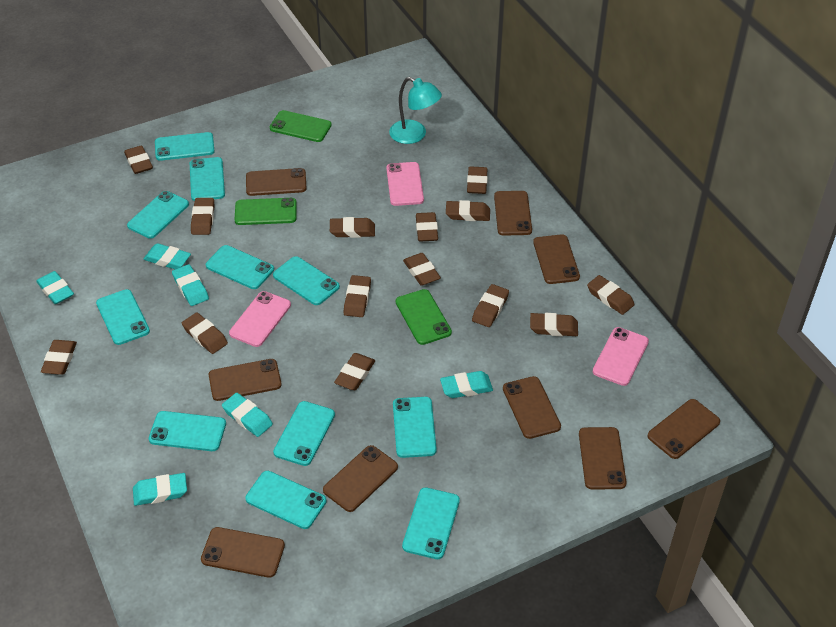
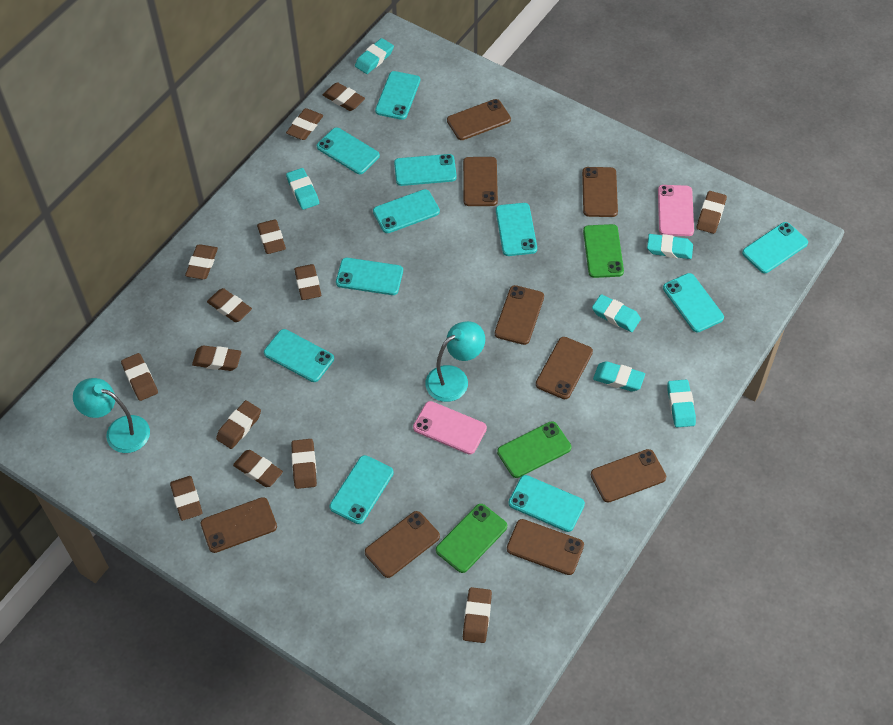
pink phone: 3 -> 2
turquoise lamp: 1 -> 2

